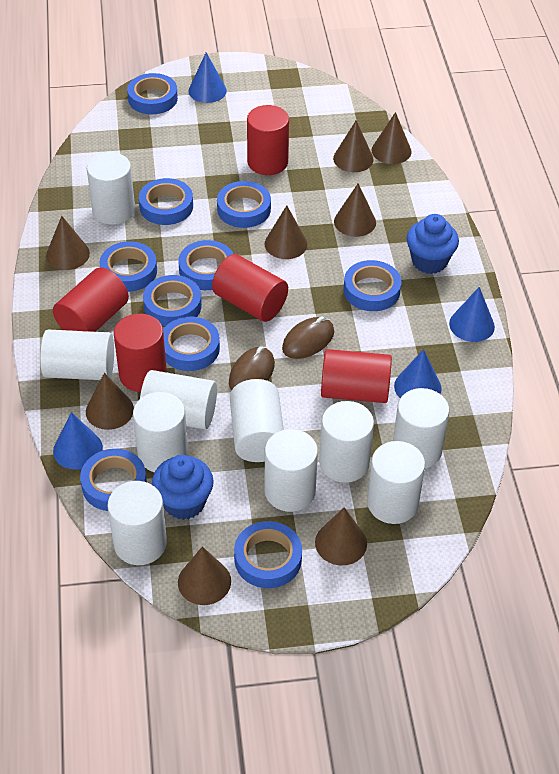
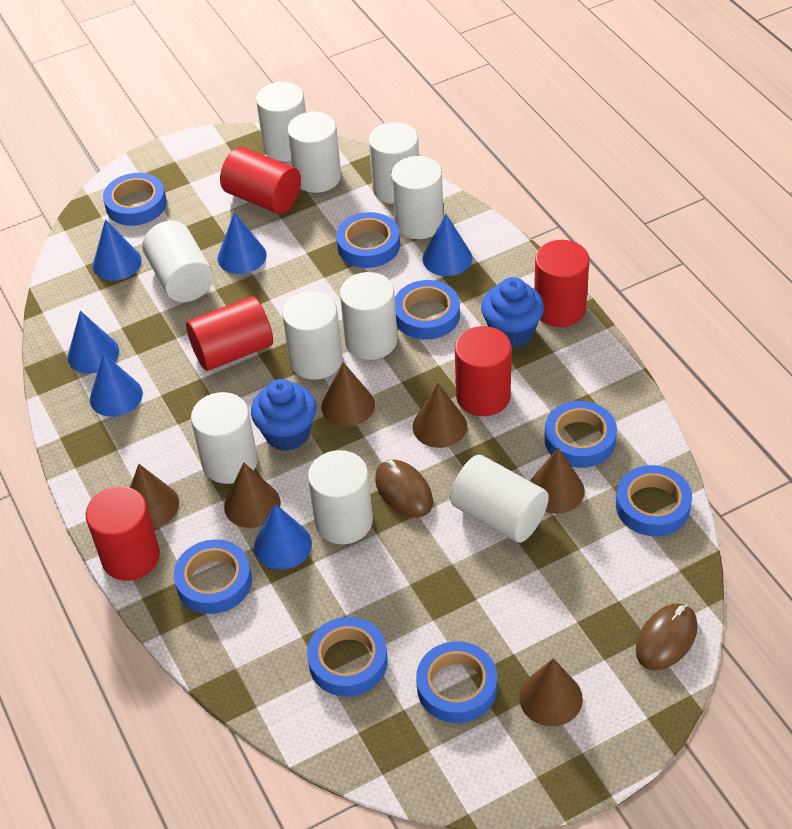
blue cone: 4 -> 6
blue tape: 10 -> 8
brown cone: 8 -> 6

